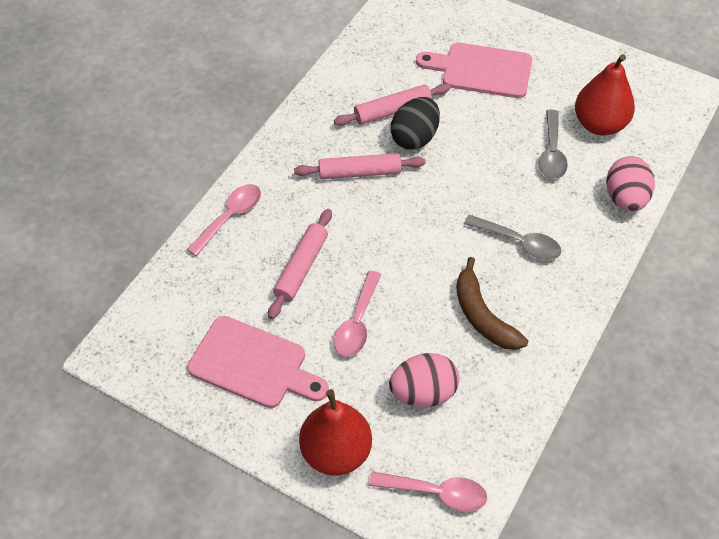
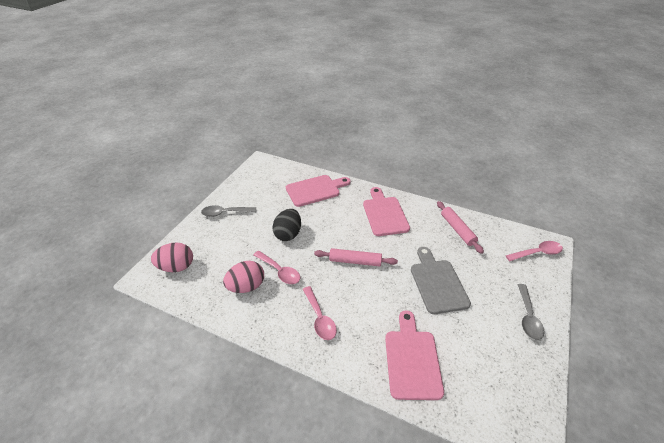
brown banana: 1 -> 0
grey cutting board: 0 -> 1
pink cutting board: 2 -> 3
pink rolling pin: 3 -> 2
red pear: 2 -> 0

